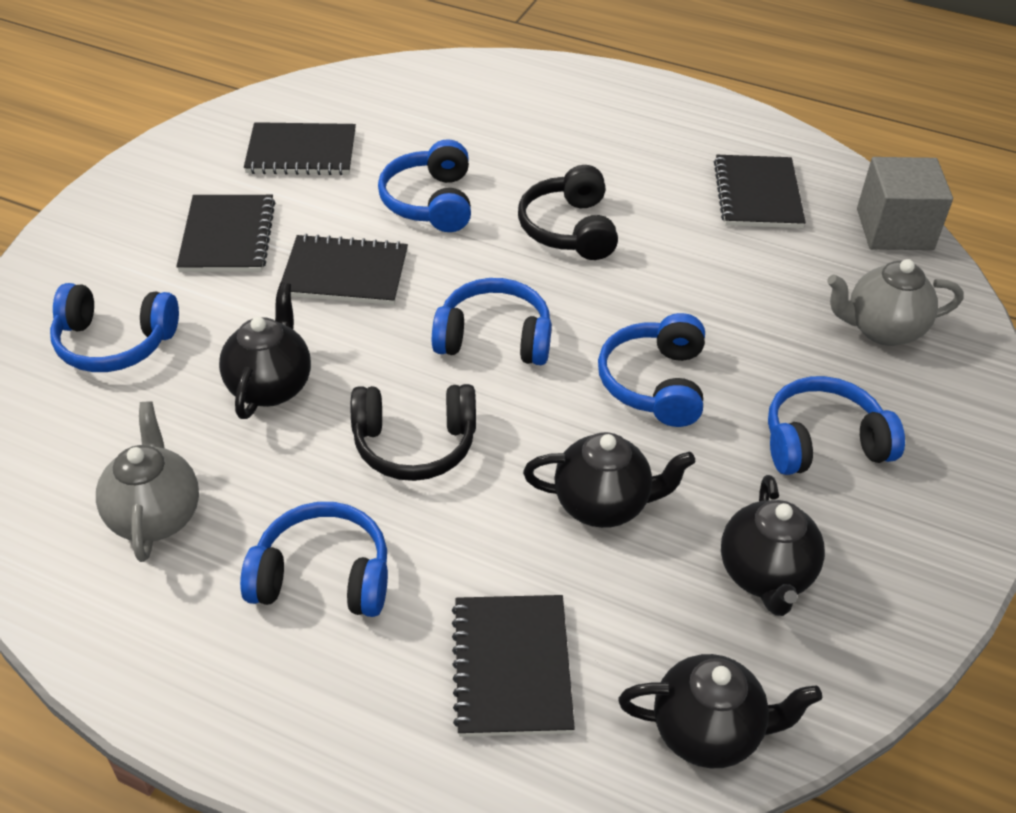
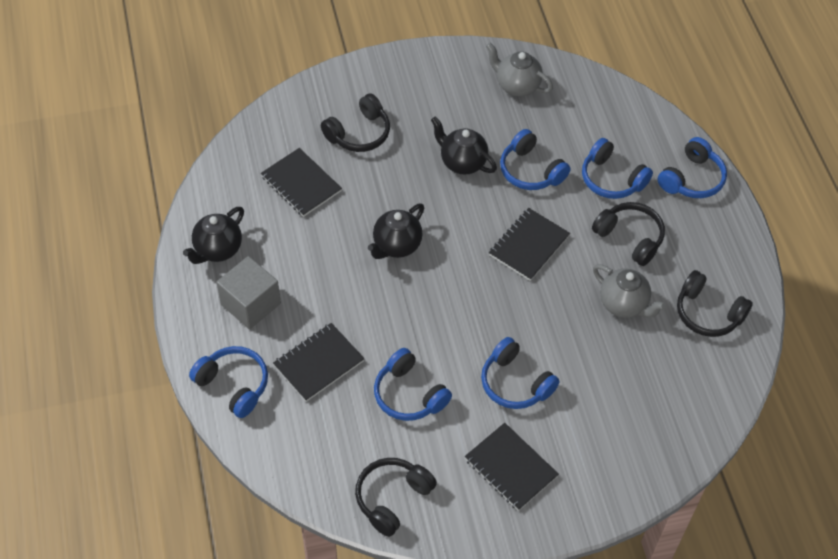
black headphones: 2 -> 4
black notebook: 5 -> 4
black teapot: 4 -> 3

